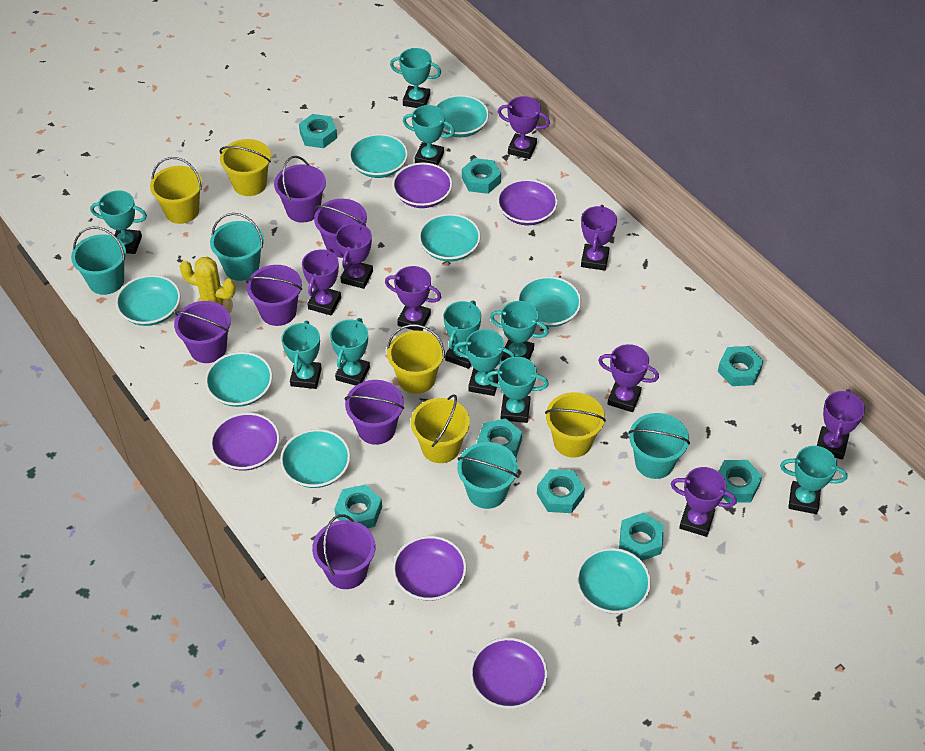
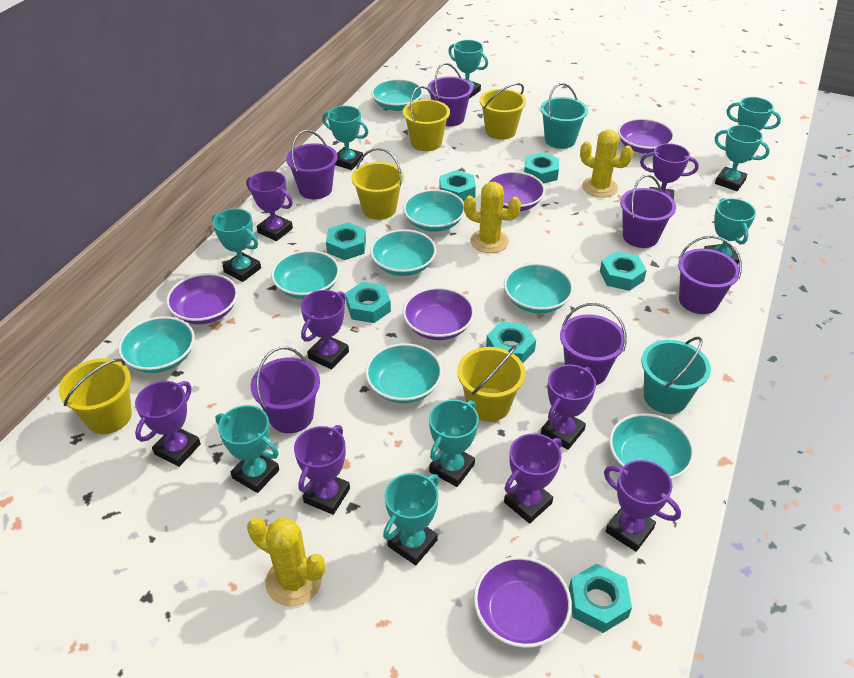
turquoise bucket: 4 -> 2
turquoise nut: 8 -> 7
turquoise trophy: 10 -> 9
yellow cactus: 1 -> 3

